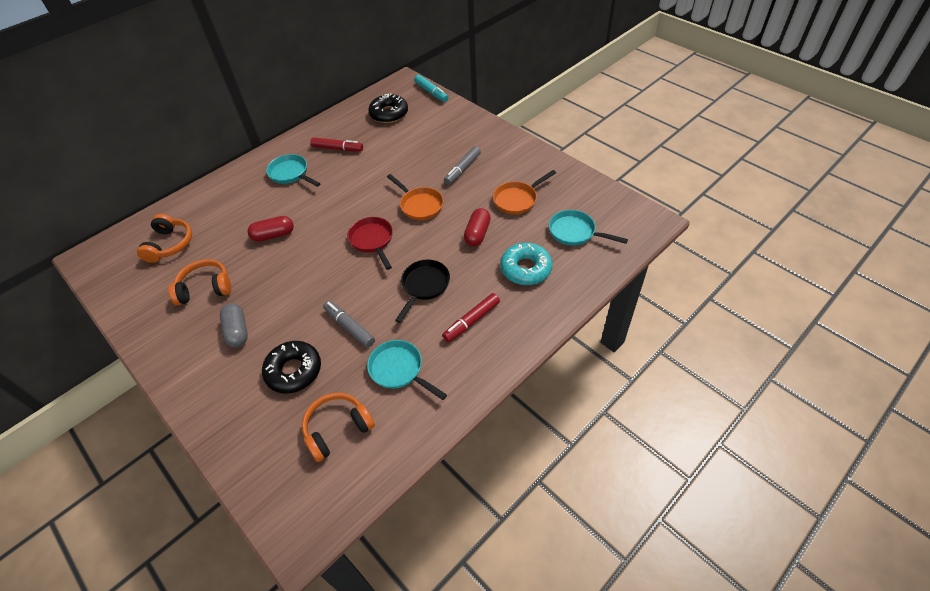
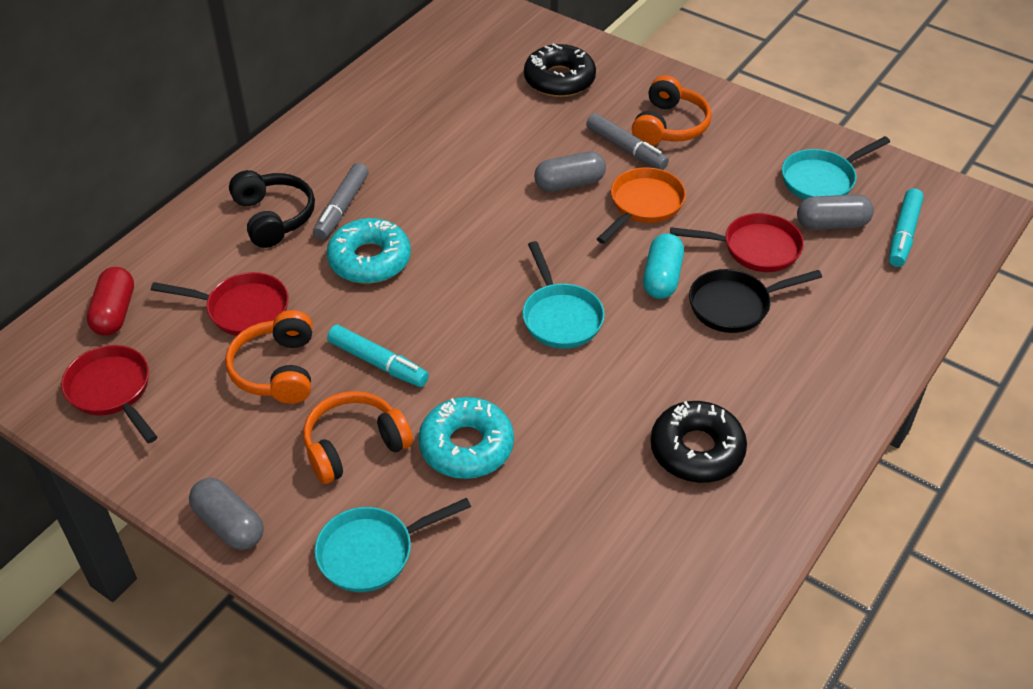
black headphones: 0 -> 1
grey capsule: 1 -> 3
orange pan: 2 -> 1
red capsule: 2 -> 1
red marker: 2 -> 0
red pan: 1 -> 3
turquoise capsule: 0 -> 1
turquoise donut: 1 -> 2
turquoise marker: 1 -> 2

